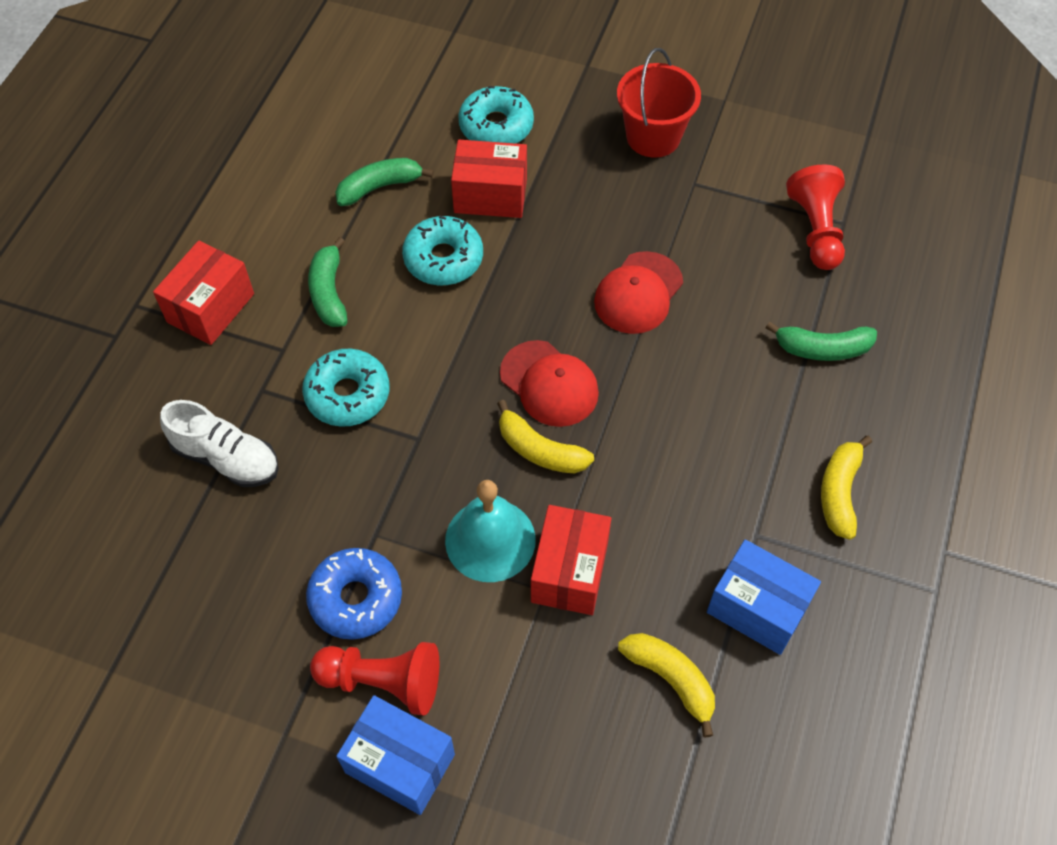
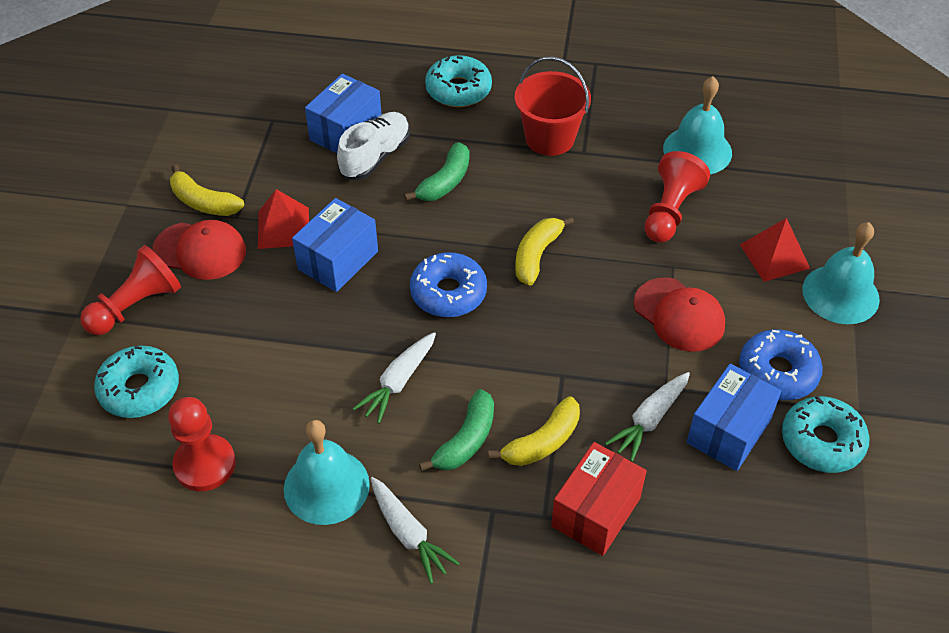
blue box: 2 -> 3
blue donut: 1 -> 2
green banana: 3 -> 2
red box: 3 -> 1
red pawn: 2 -> 3
red pyramid: 0 -> 2
turquoise bell: 1 -> 3
white carrot: 0 -> 3

